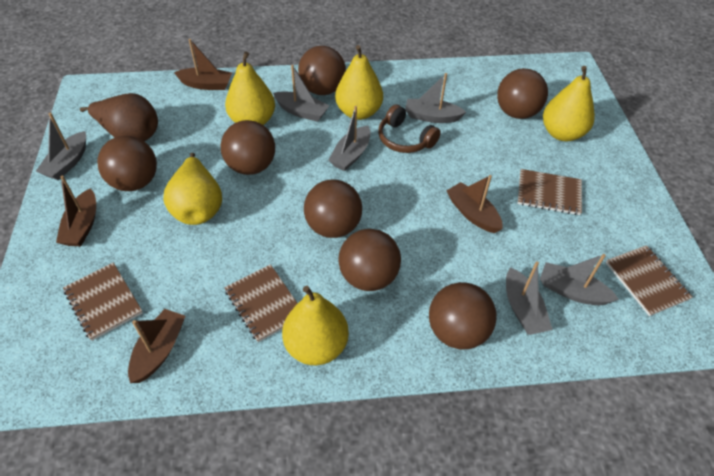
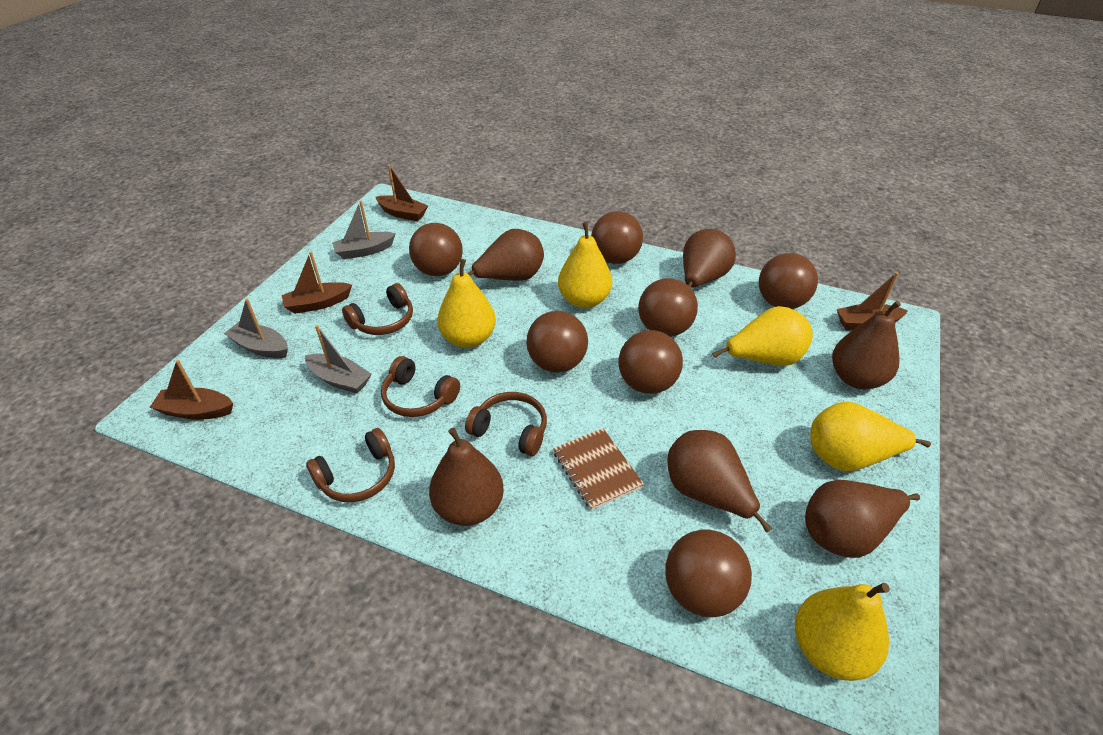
brown headphones: 1 -> 4
brown notebook: 4 -> 1
brown pear: 1 -> 6
grey boat: 6 -> 3

